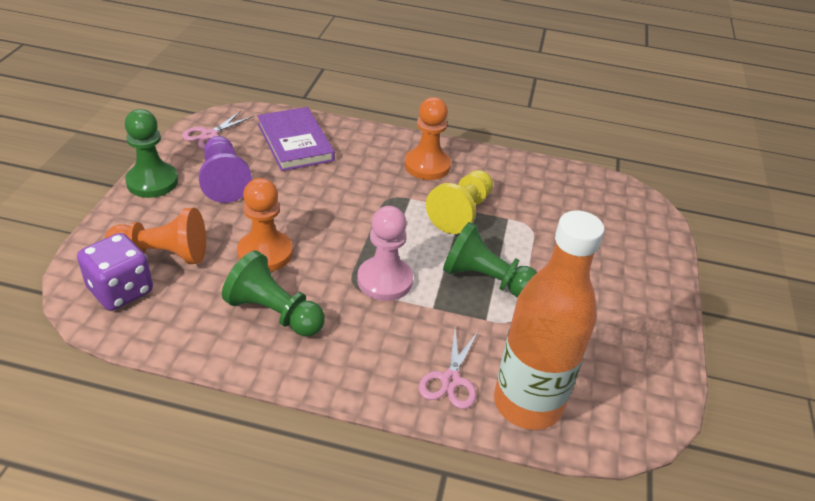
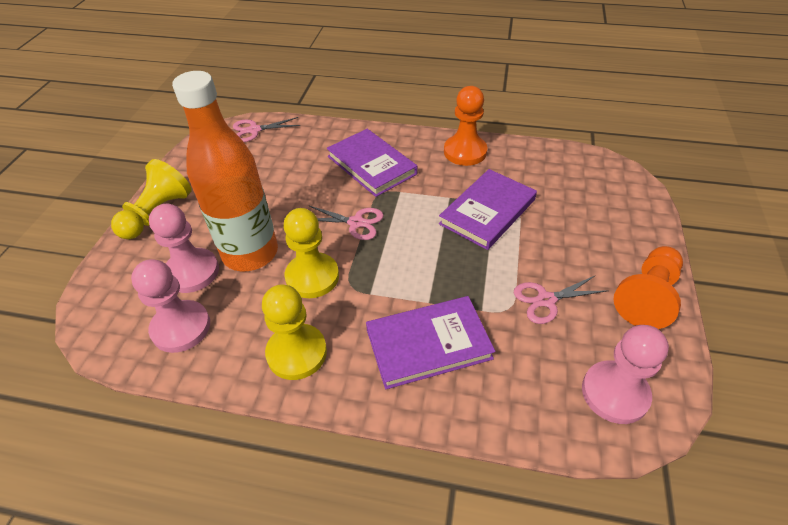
green pawn: 3 -> 0
orange pawn: 3 -> 2
pink pawn: 1 -> 3
pink scissors: 2 -> 3
purple book: 1 -> 3
purple dice: 1 -> 0
purple pawn: 1 -> 0
yellow pawn: 1 -> 3

